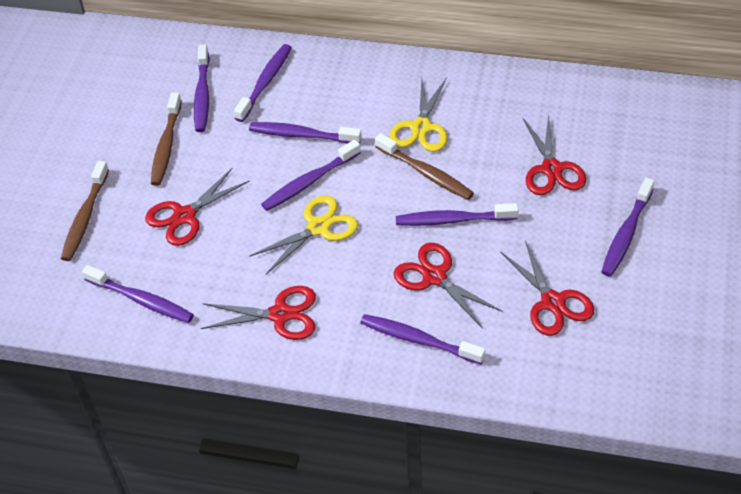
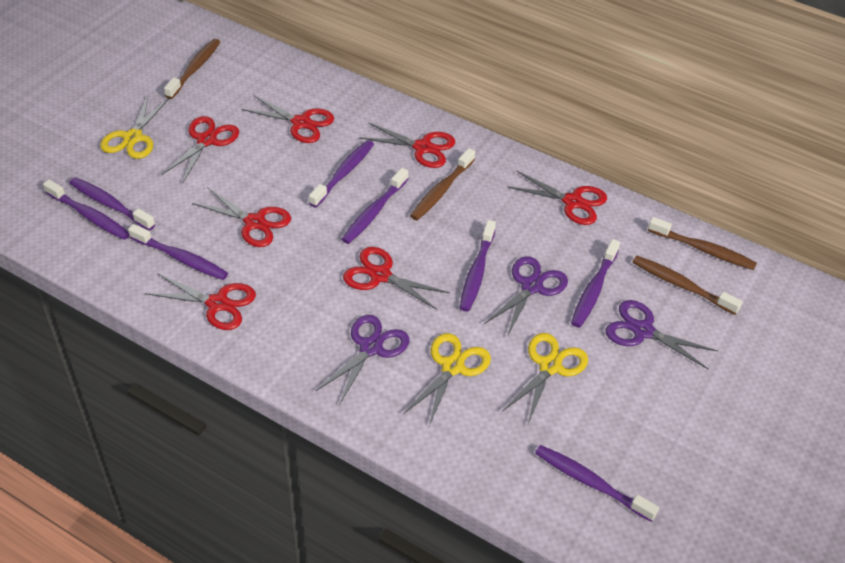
brown toothbrush: 3 -> 4
purple scissors: 0 -> 3
red scissors: 5 -> 7
yellow scissors: 2 -> 3

